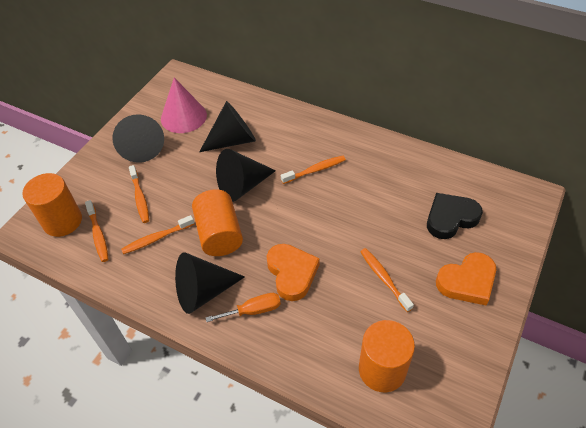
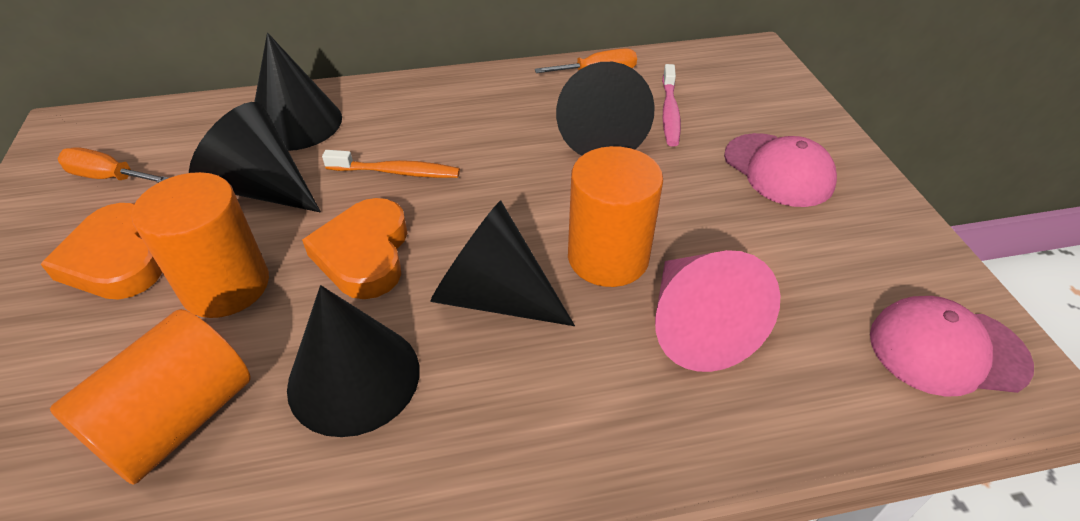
black cone: 4 -> 5
black heart: 1 -> 0
orange screwdriver: 1 -> 2
orange toothbrush: 5 -> 1
pink cap: 0 -> 2
pink toothbrush: 0 -> 1

